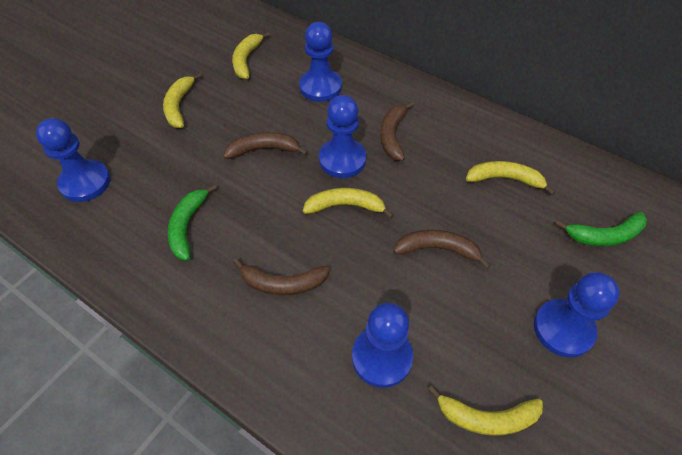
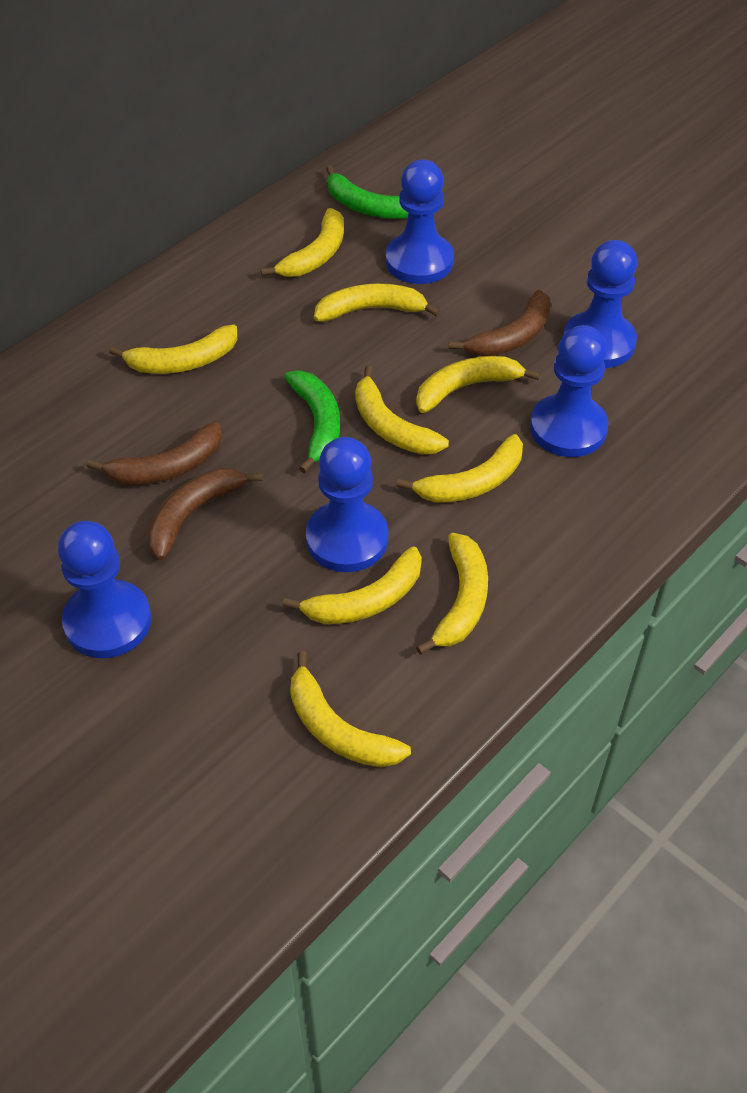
brown banana: 4 -> 3
yellow banana: 5 -> 9

